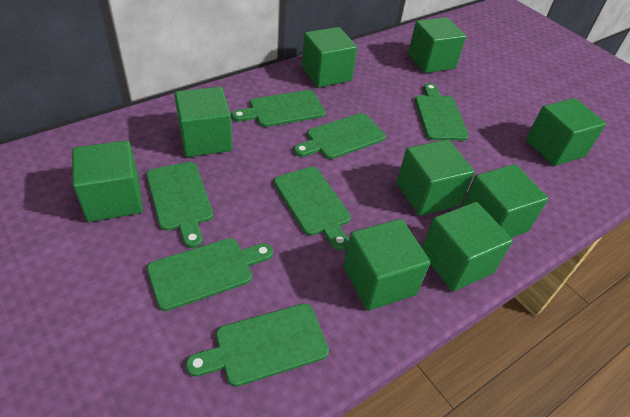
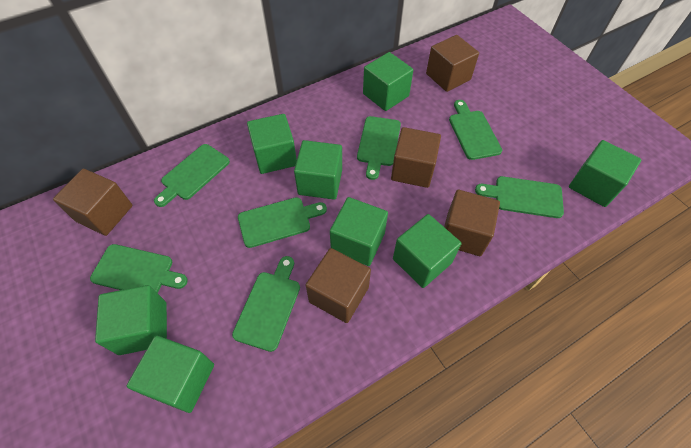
brown cube: 0 -> 5
green cube: 9 -> 8

